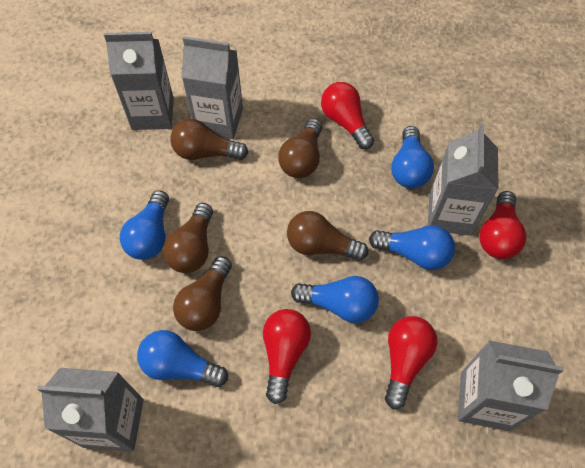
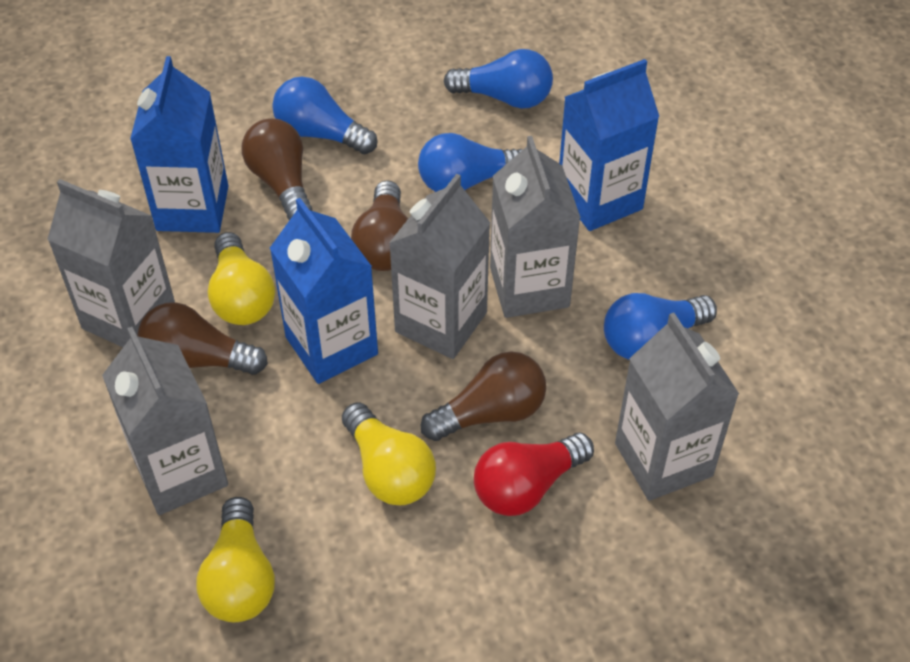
blue carton: 0 -> 3
blue light bulb: 5 -> 4
brown light bulb: 5 -> 4
red light bulb: 4 -> 1
yellow light bulb: 0 -> 3

